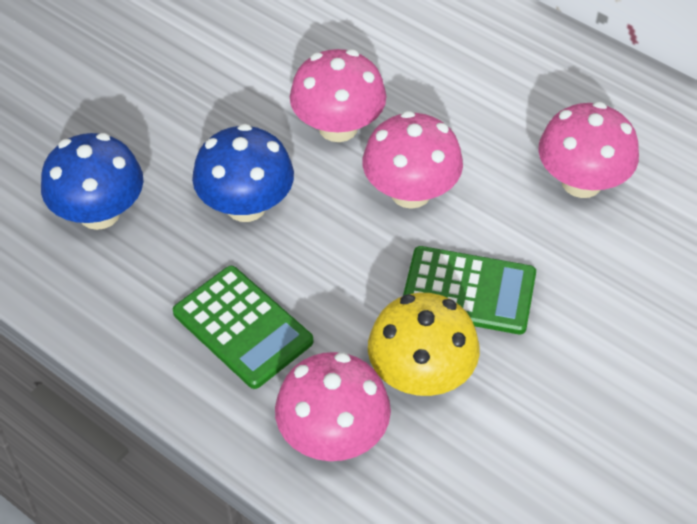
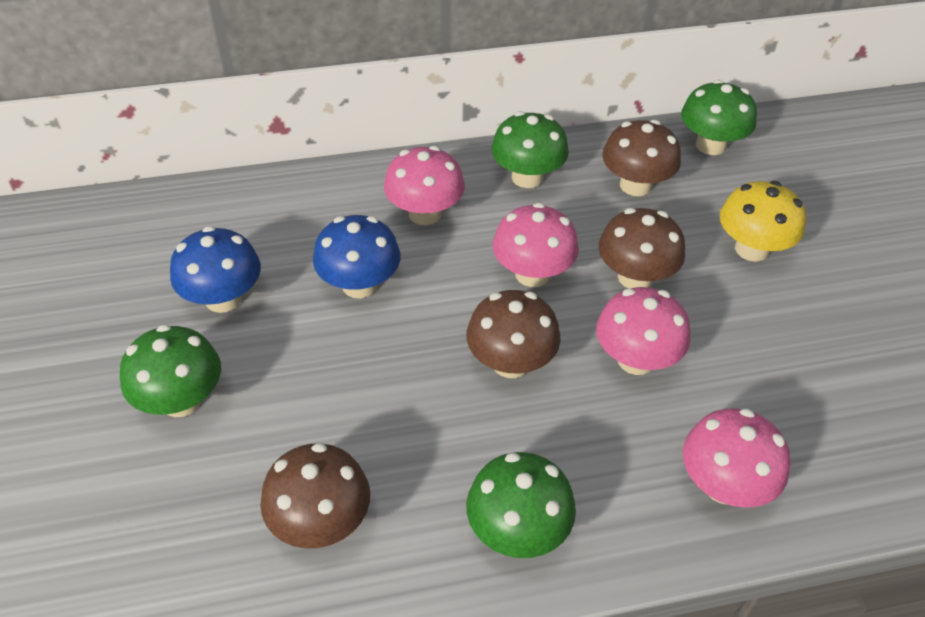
brown mushroom: 0 -> 4
green calculator: 2 -> 0
green mushroom: 0 -> 4

